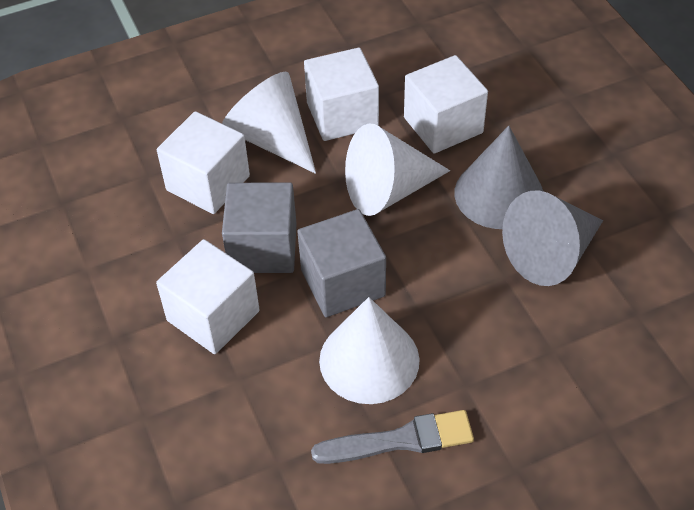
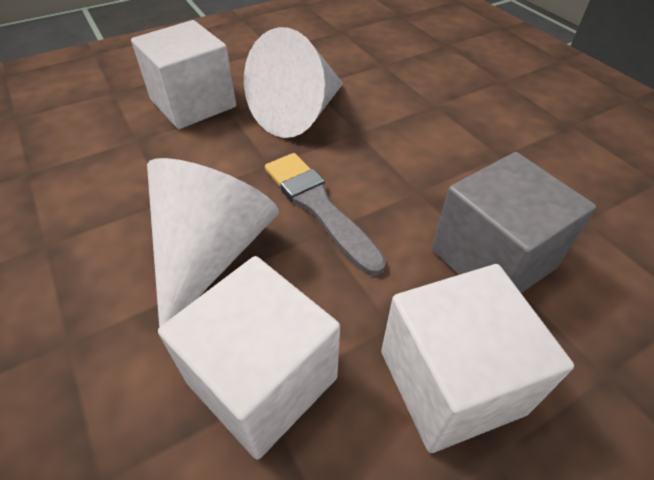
grey cone: 2 -> 0
grey cube: 2 -> 1
white cone: 3 -> 2
white cube: 4 -> 3

